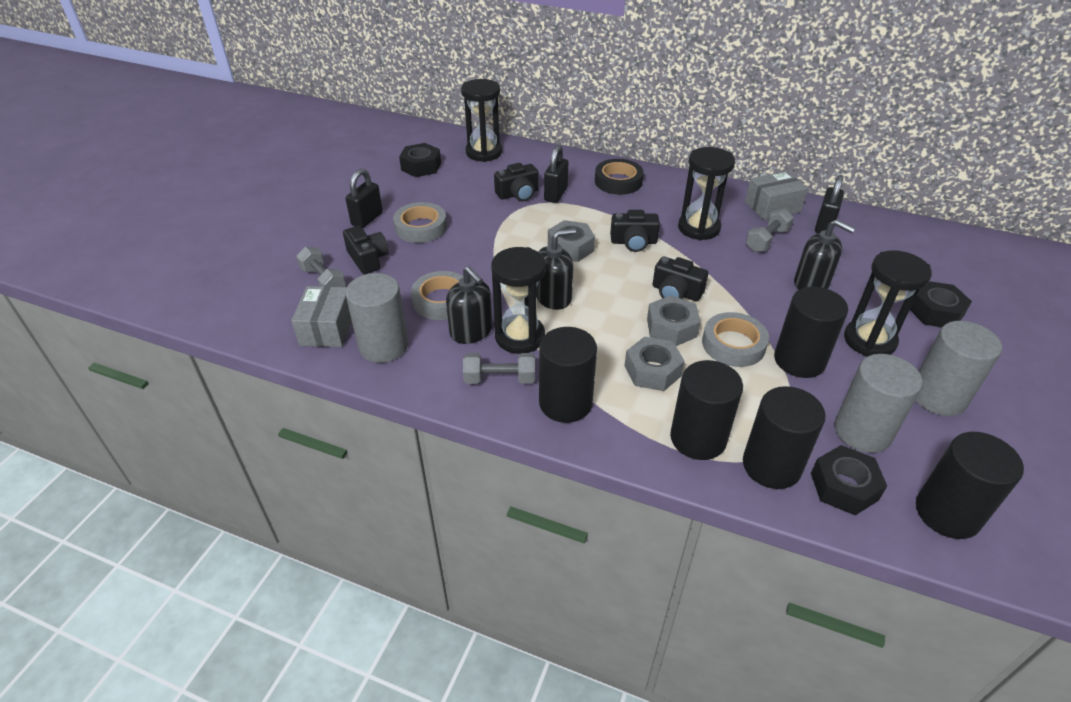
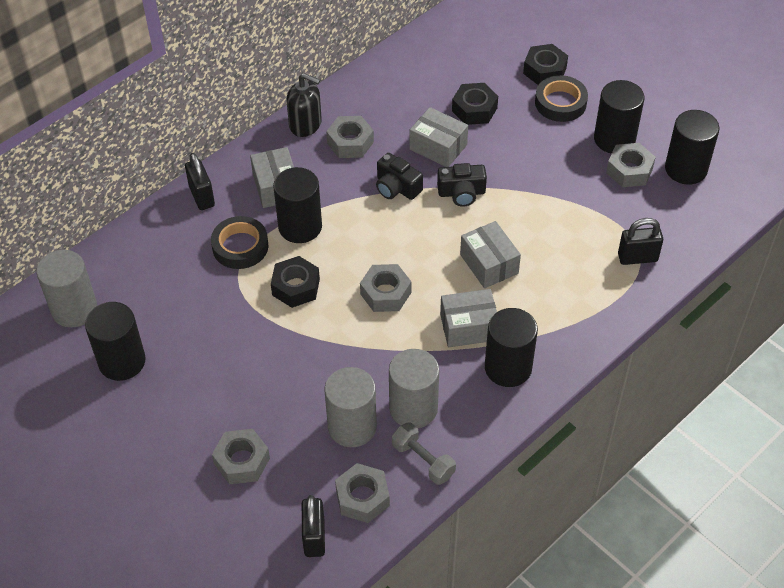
black camera: 4 -> 2
black hourglass: 4 -> 0
black soap dispenser: 3 -> 1
black tape: 1 -> 2
grey box: 2 -> 4
grey dumbbell: 3 -> 1
grey nut: 3 -> 5
grey tape: 3 -> 0

